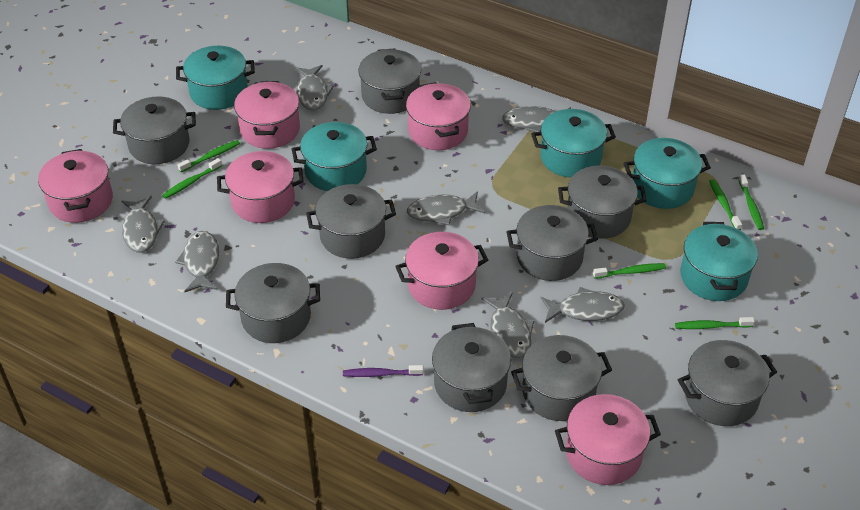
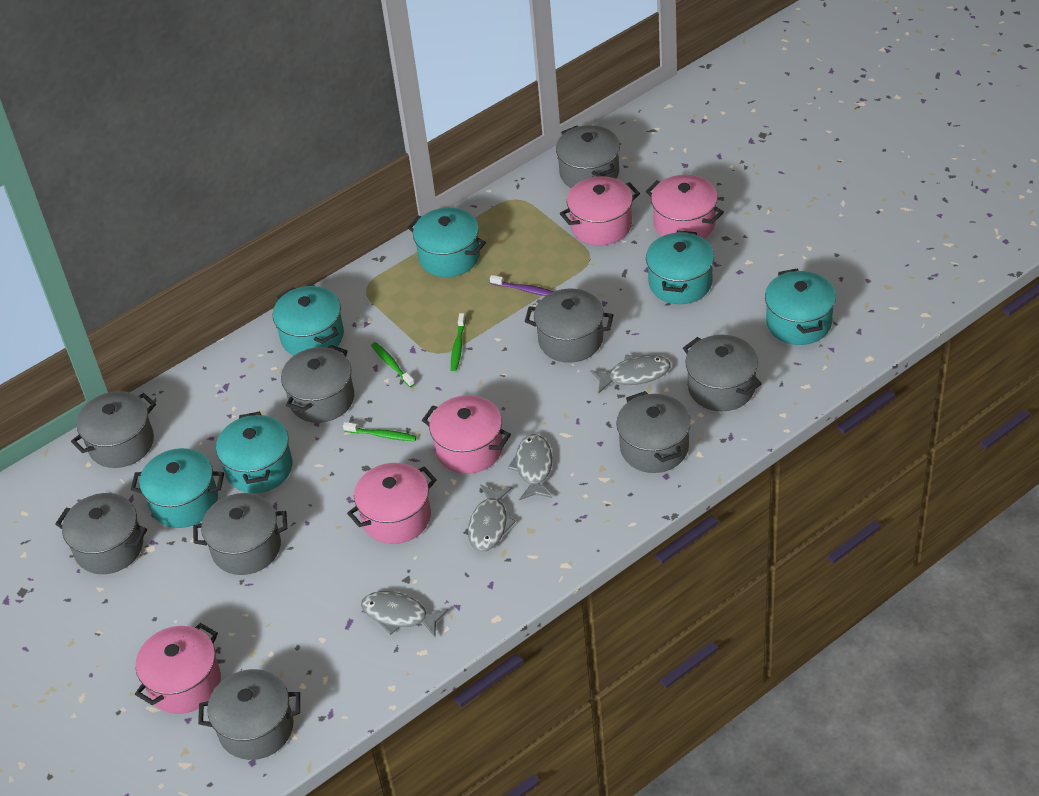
green toothbrush: 6 -> 3
grey fish: 7 -> 4
pink pot: 6 -> 5
turquoise pot: 5 -> 6

